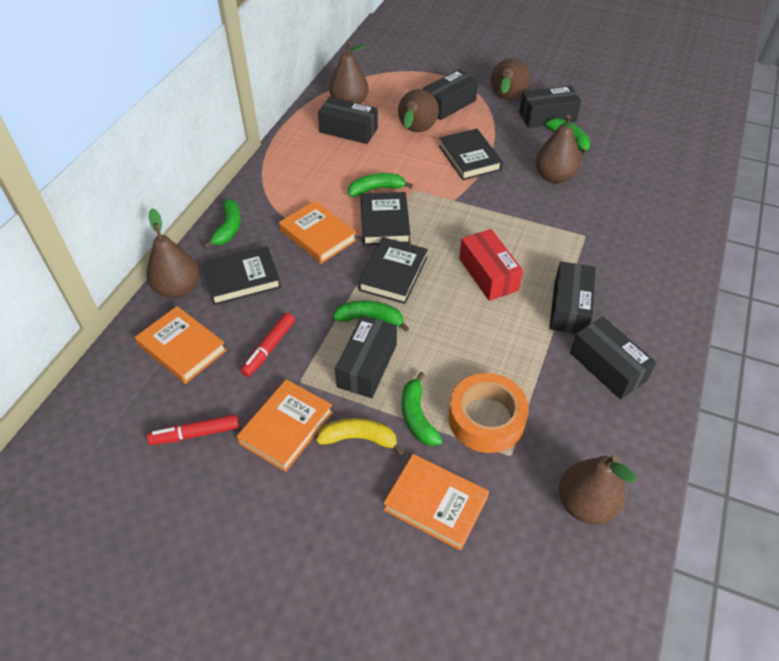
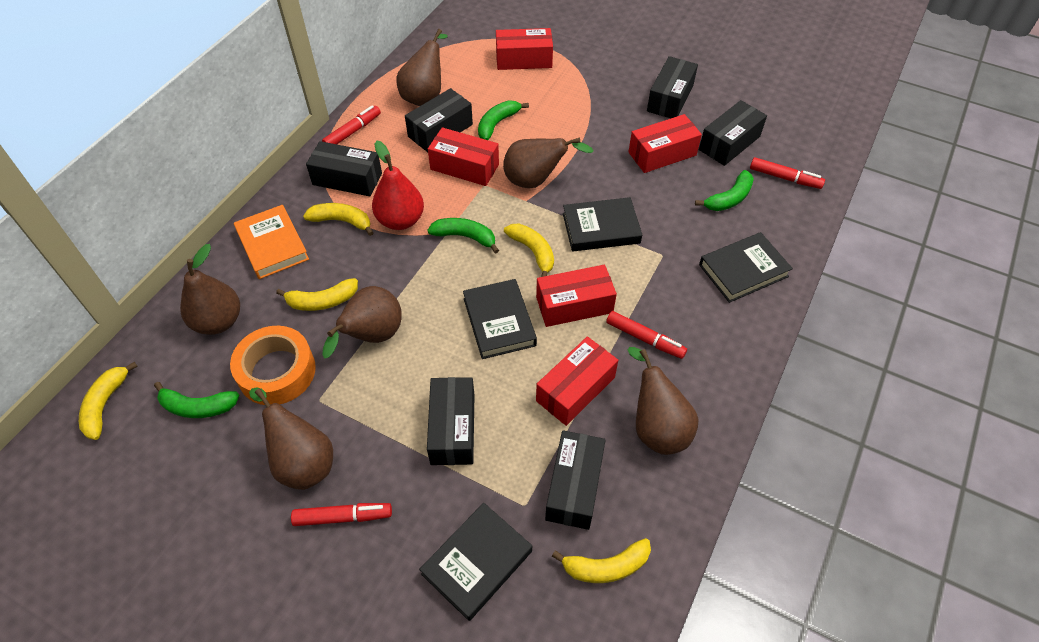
green banana: 5 -> 4
orange book: 4 -> 1
red box: 1 -> 5
red marker: 2 -> 4
red pear: 0 -> 1
yellow banana: 1 -> 5

